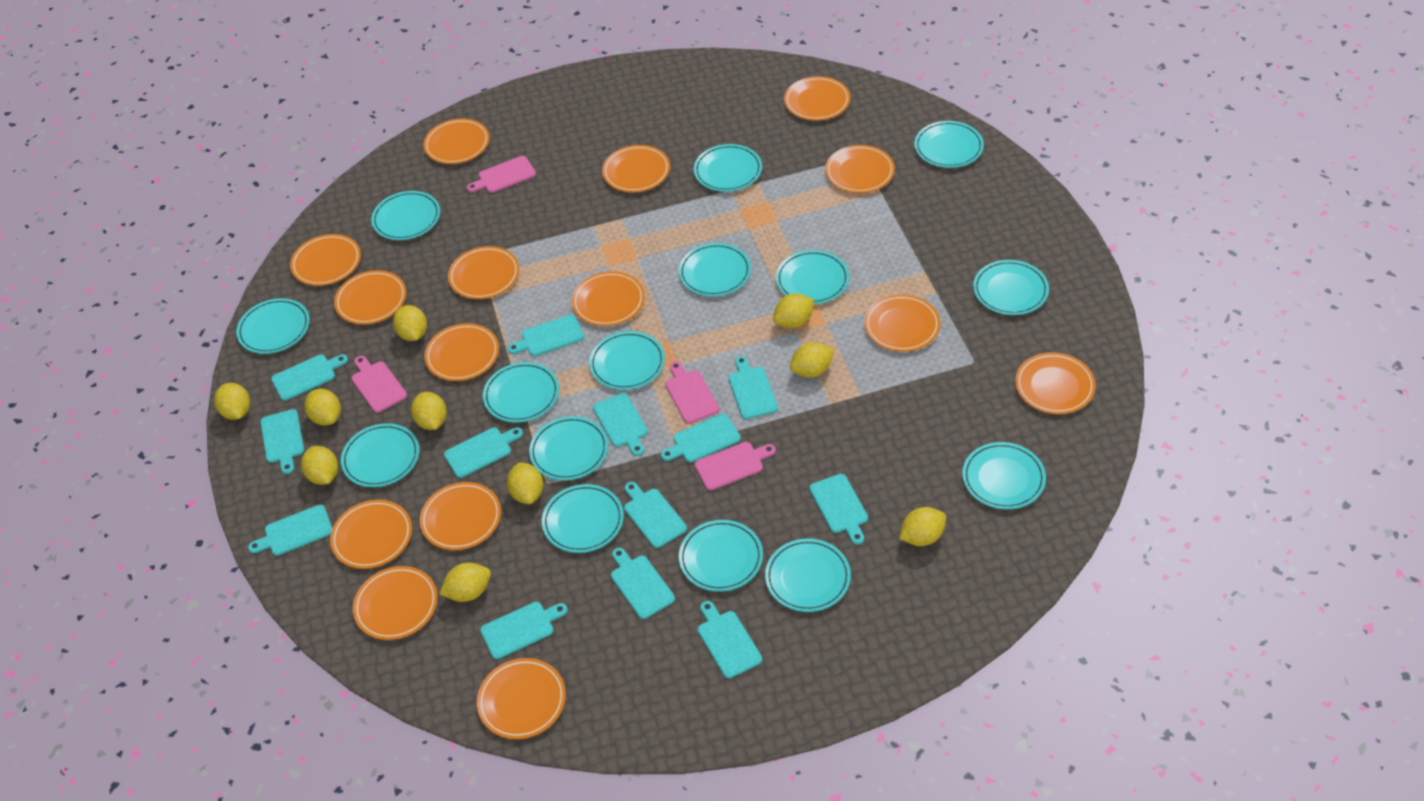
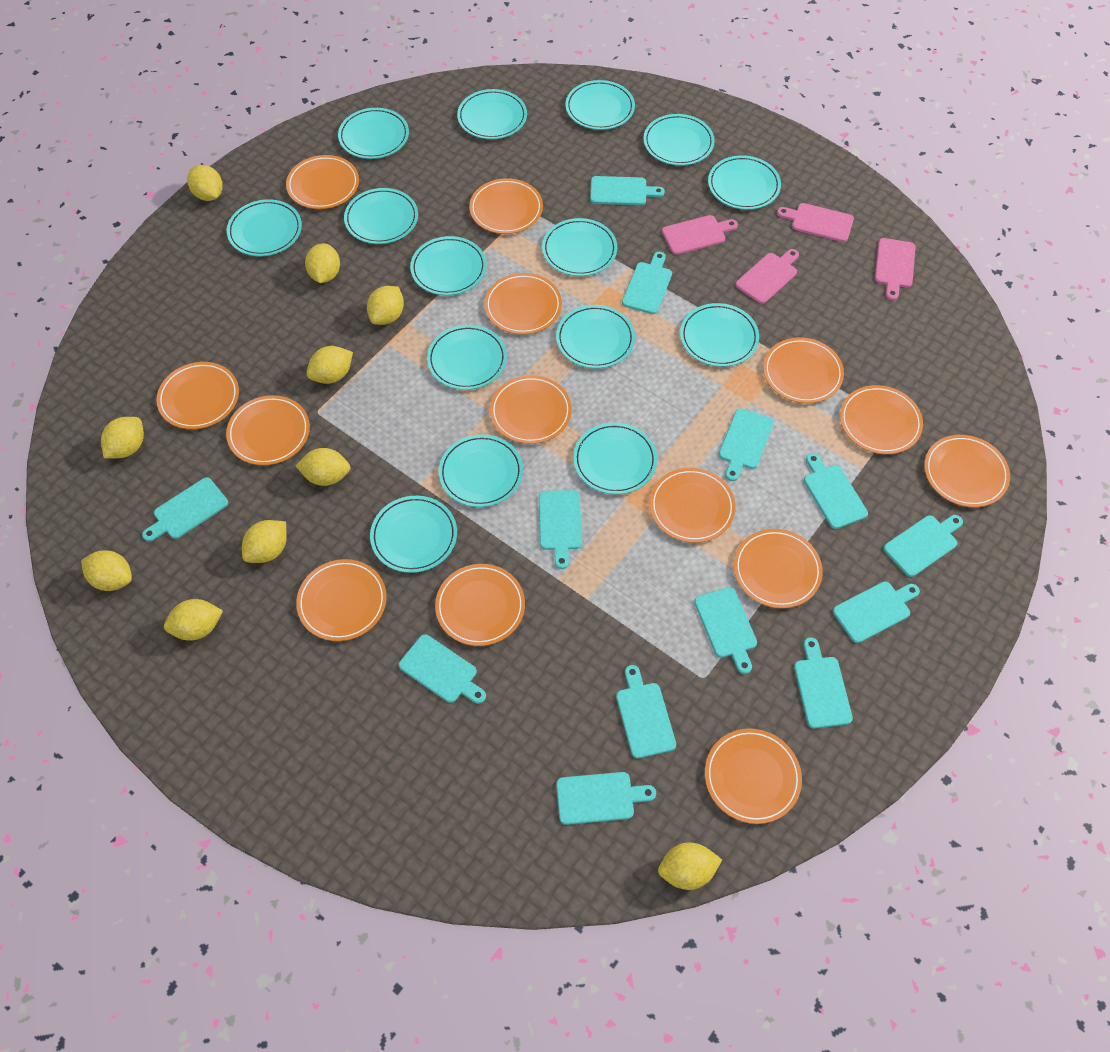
orange plate: 15 -> 14

